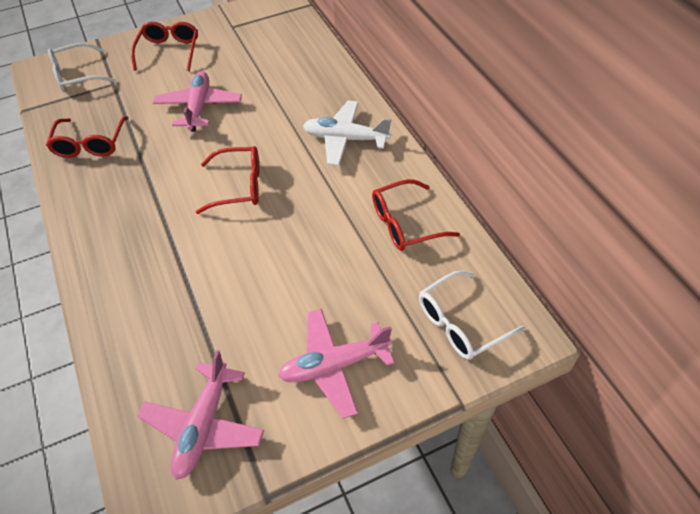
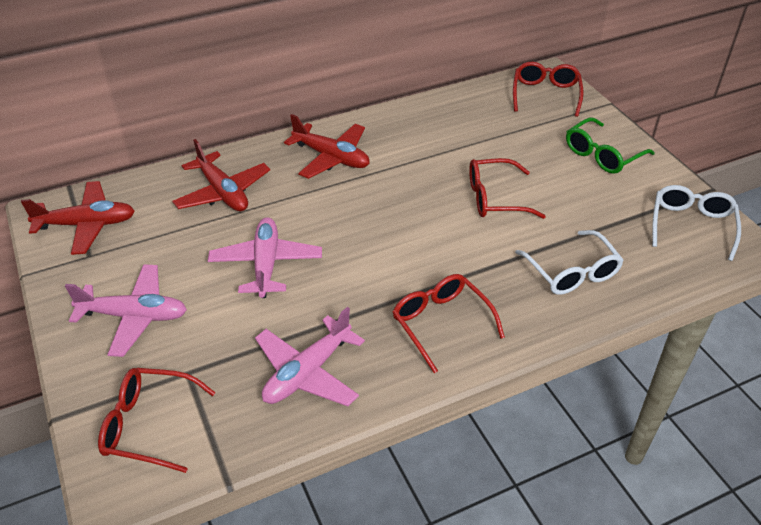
green glasses: 0 -> 1
red plane: 0 -> 3
white plane: 1 -> 0

